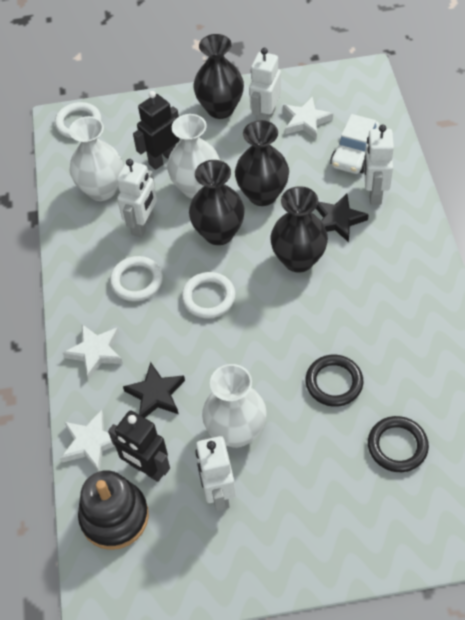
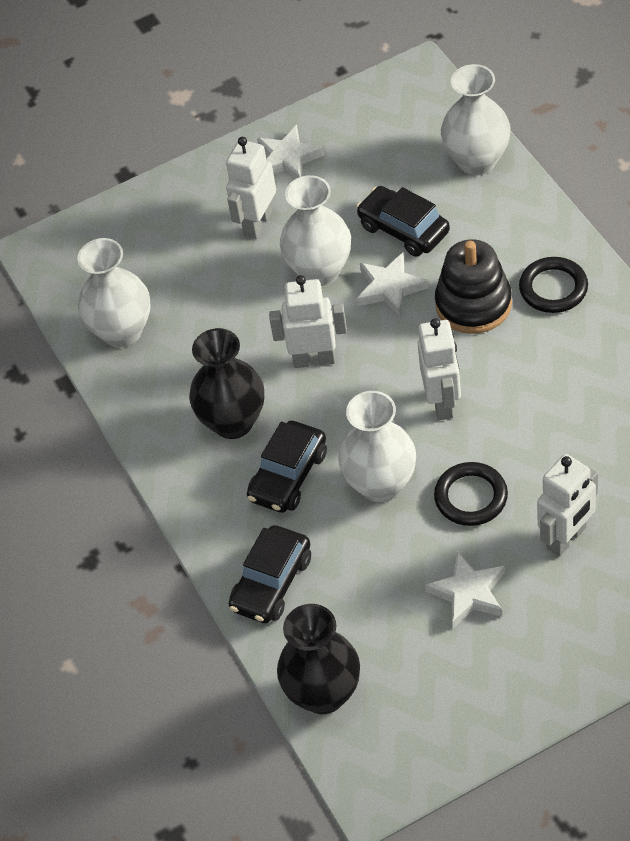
black car: 0 -> 3
black robot: 2 -> 0
black star: 2 -> 0
black vase: 4 -> 2
white car: 1 -> 0
white ring: 3 -> 0
white vase: 3 -> 4

